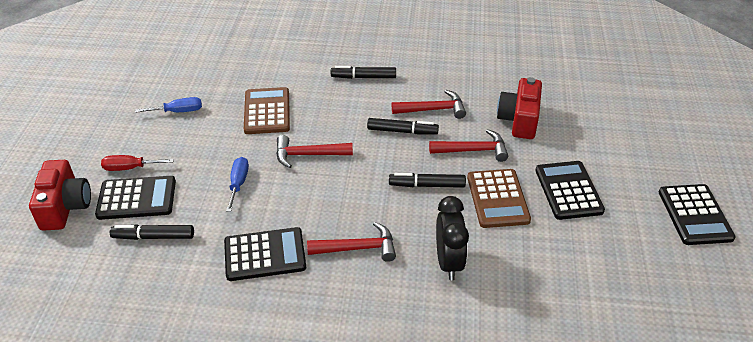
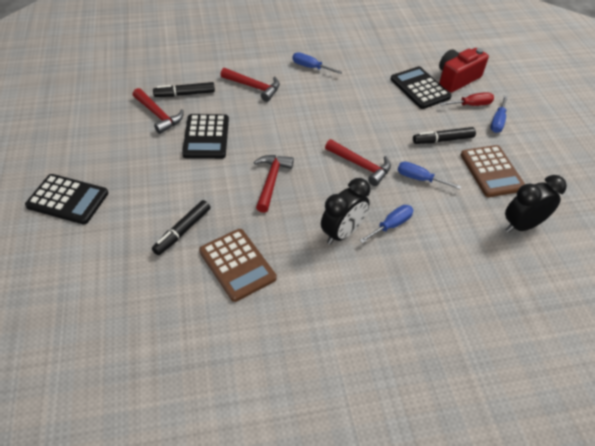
black calculator: 4 -> 3
black clock: 1 -> 2
black marker: 4 -> 3
blue screwdriver: 2 -> 4
red camera: 2 -> 1

